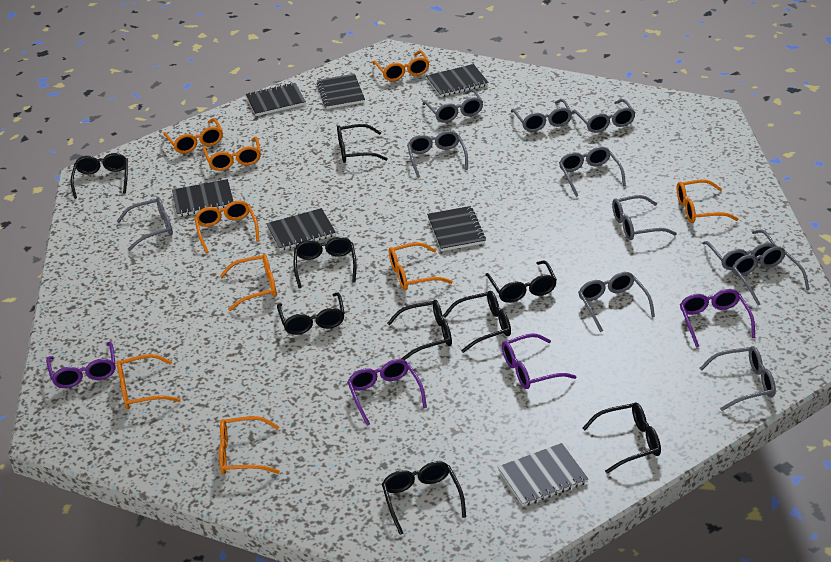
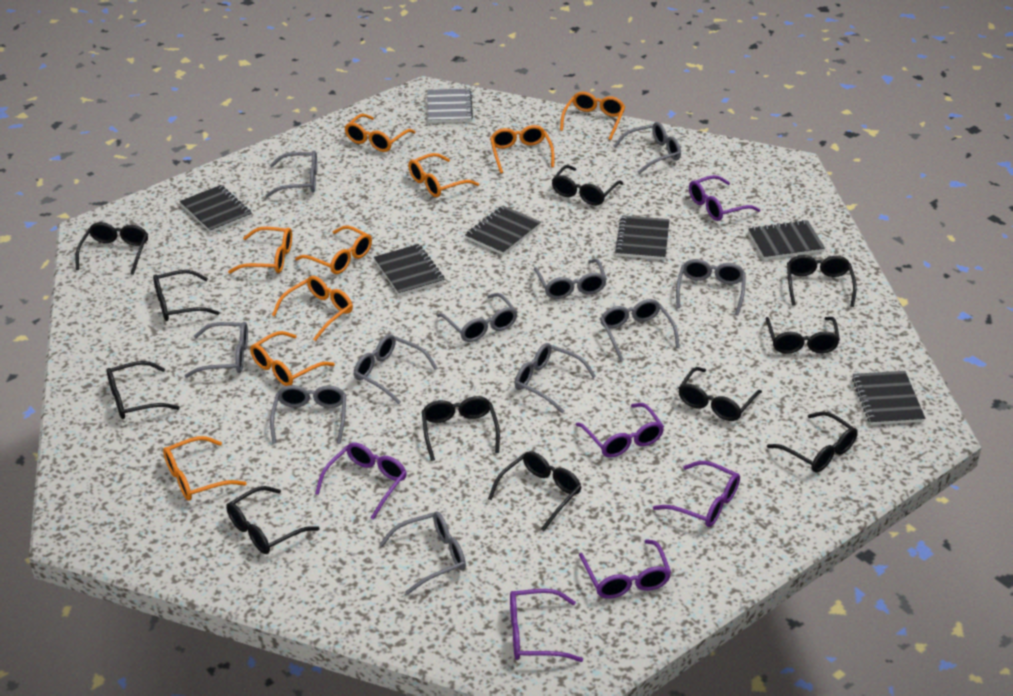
black glasses: 9 -> 11
purple glasses: 4 -> 6

